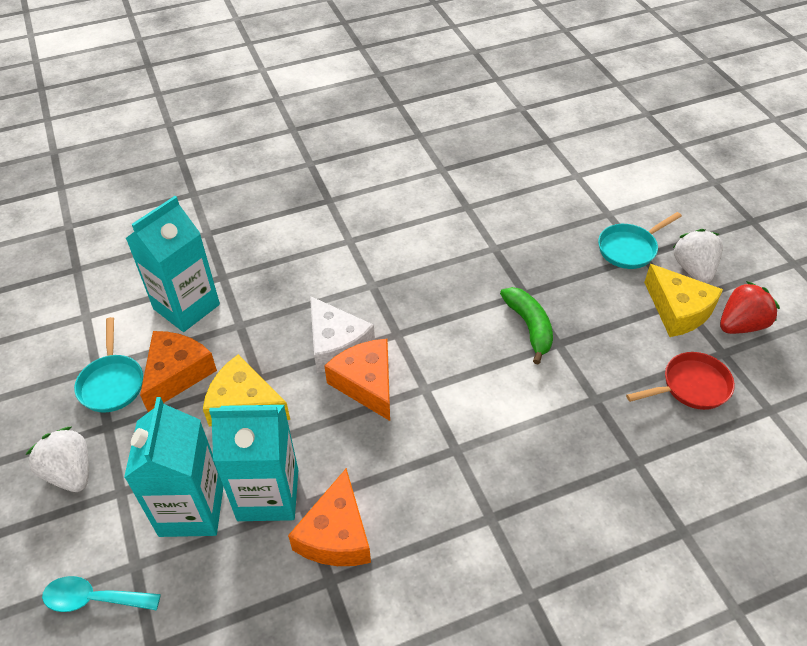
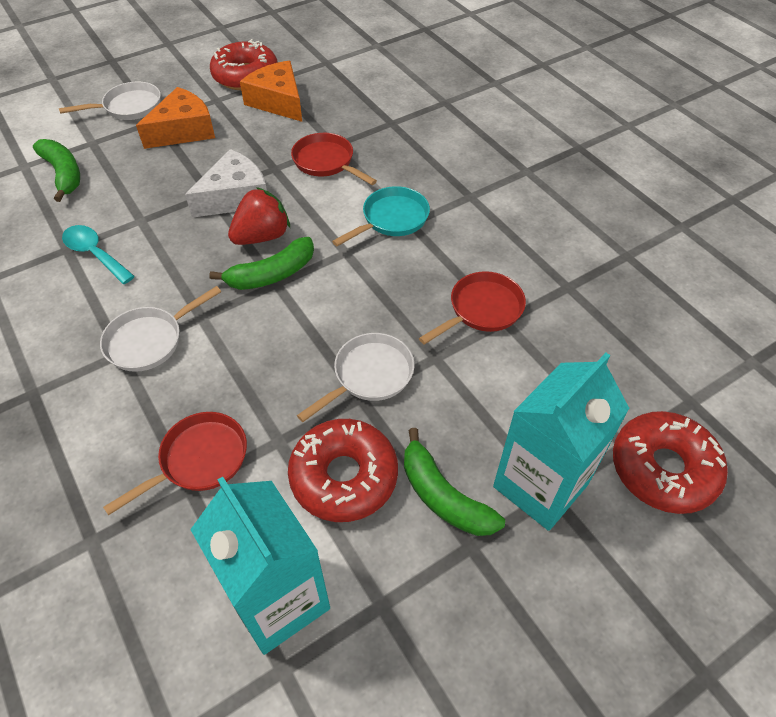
green banana: 1 -> 3
orange cheese: 3 -> 2
red donut: 0 -> 3
red pan: 1 -> 3
turquoise carton: 3 -> 2
turquoise pan: 2 -> 1
white pan: 0 -> 3
white strawberry: 2 -> 0
yellow cheese: 2 -> 0

